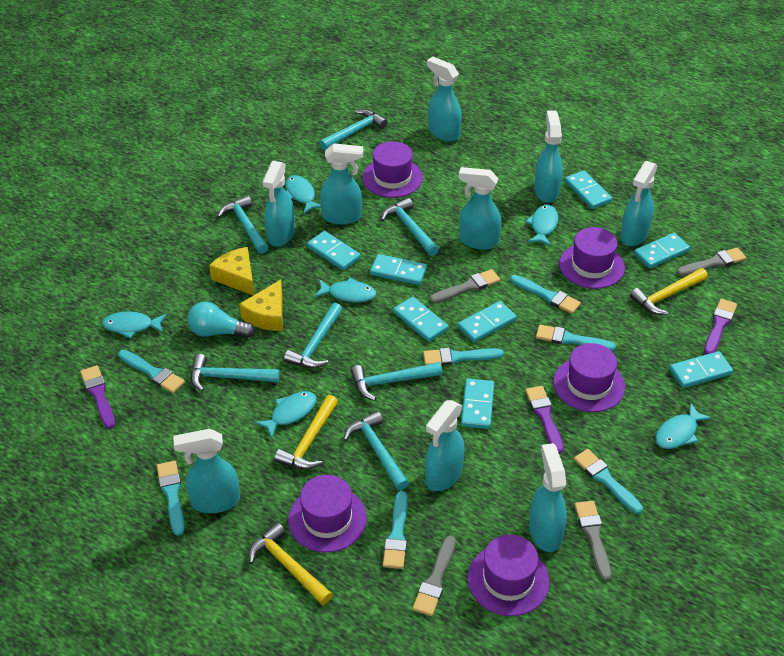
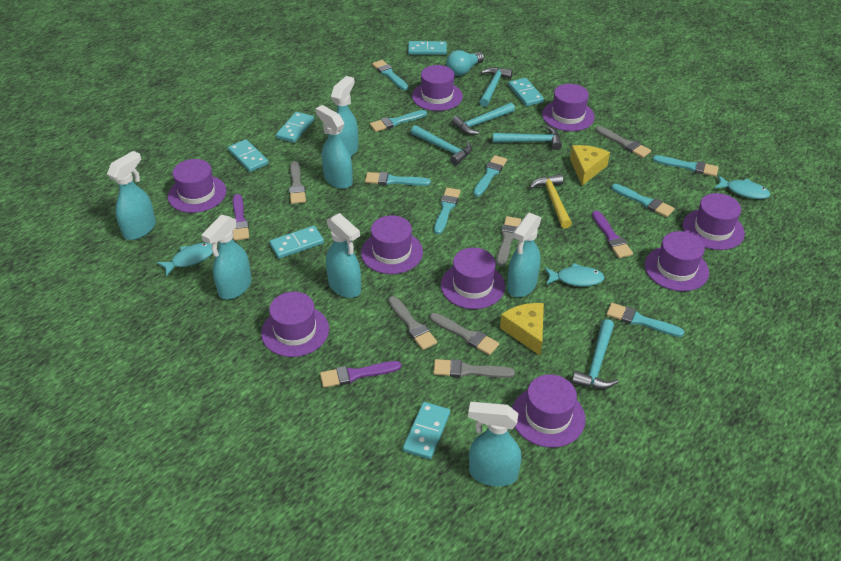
grey brush: 4 -> 6
purple hat: 5 -> 9
turquoise brush: 7 -> 8
turquoise domino: 8 -> 6
turquoise fish: 6 -> 3
turquoise hammer: 7 -> 5
turquoise spray bottle: 9 -> 7
yellow hammer: 3 -> 1

